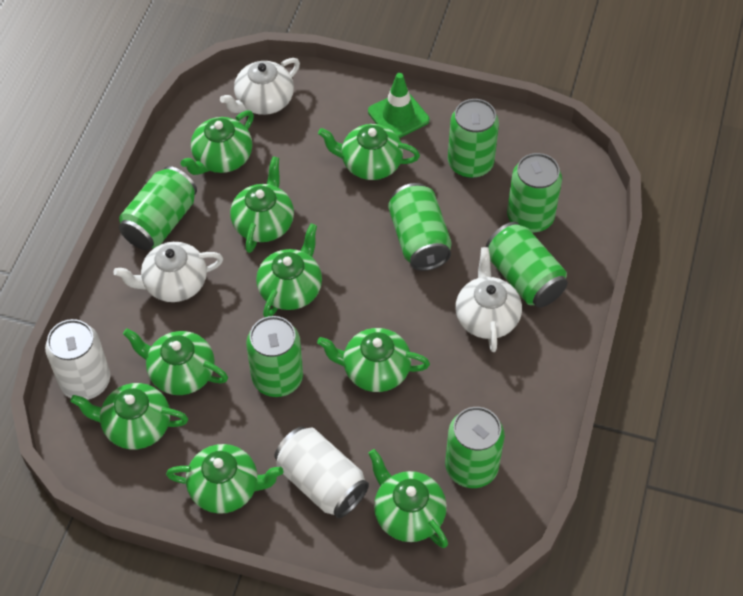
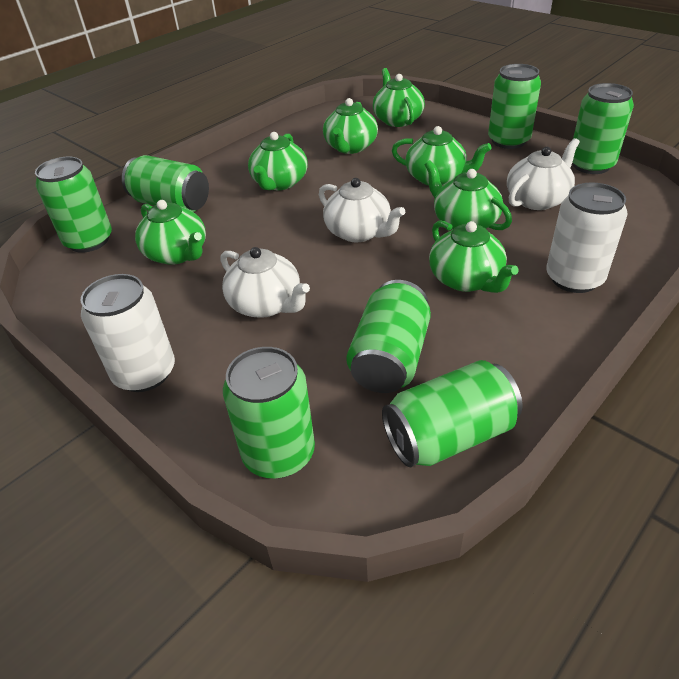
green teapot: 9 -> 7
green traffic cone: 1 -> 0

